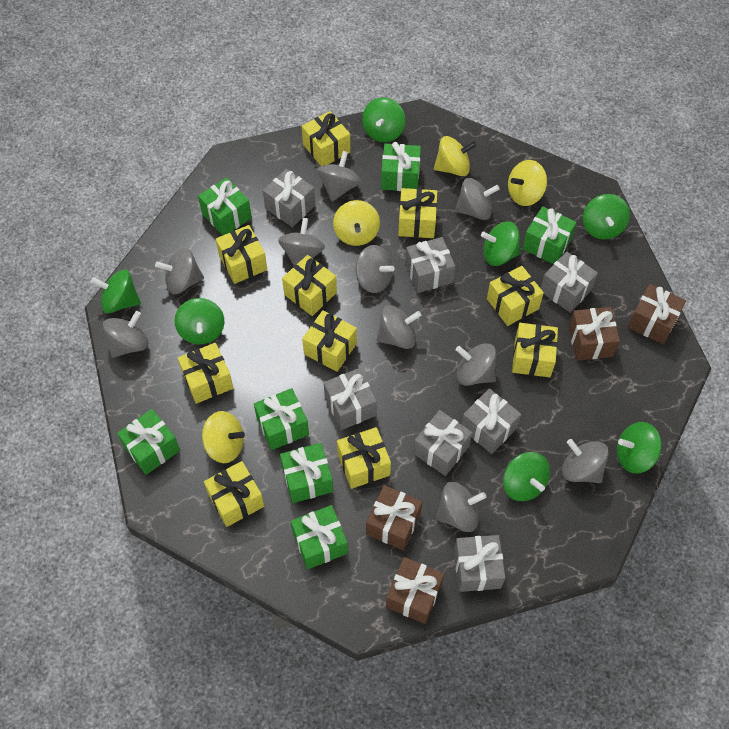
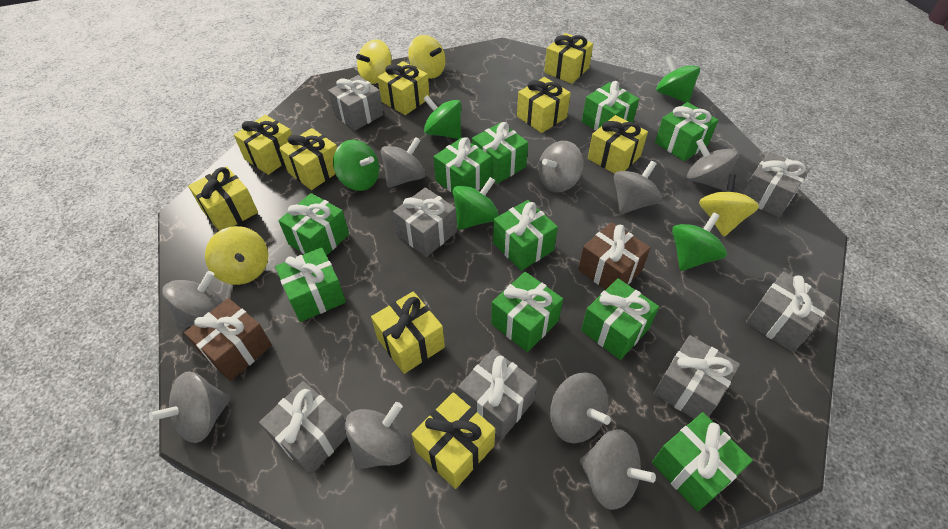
brown gift: 4 -> 2
green gift: 7 -> 10
green spinning top: 7 -> 5
grey spinning top: 10 -> 9
yellow gift: 10 -> 9

